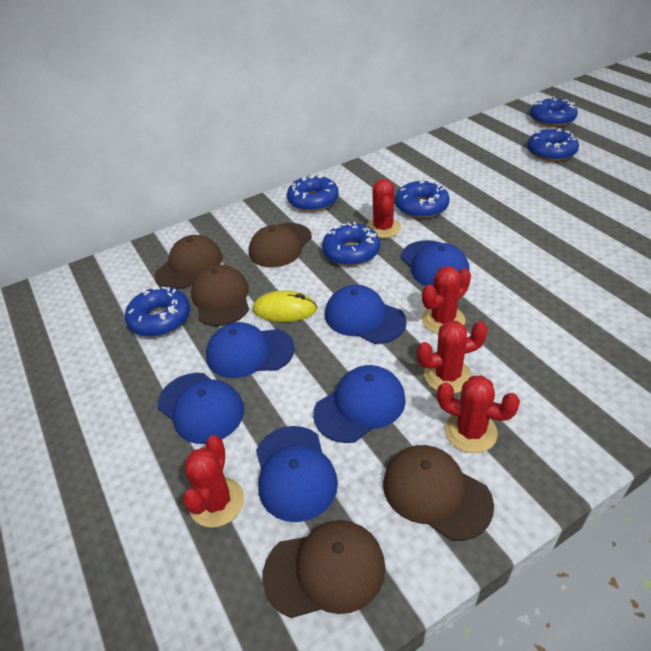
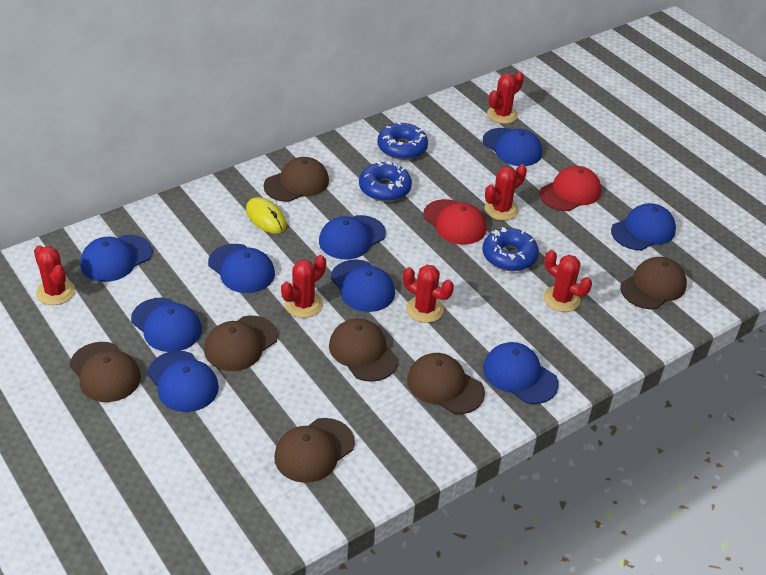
blue cap: 6 -> 9
blue donut: 6 -> 3
brown cap: 5 -> 7
red cactus: 5 -> 6
red cap: 0 -> 2

